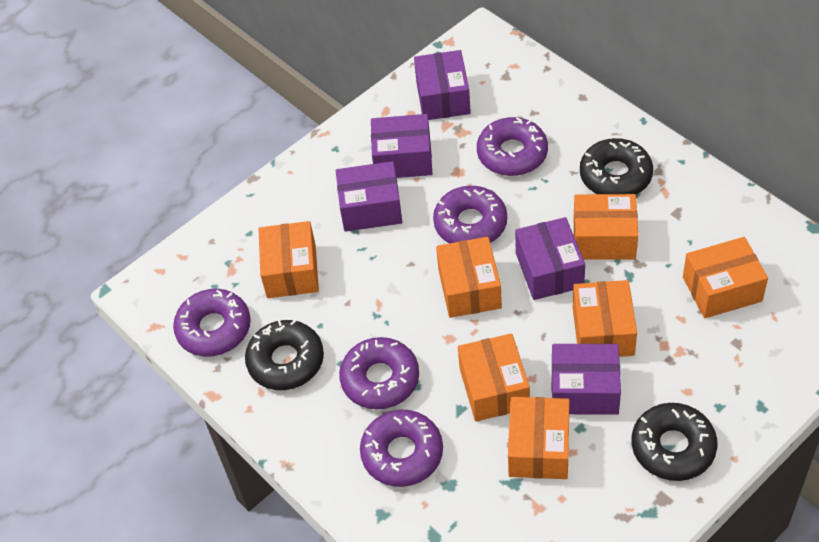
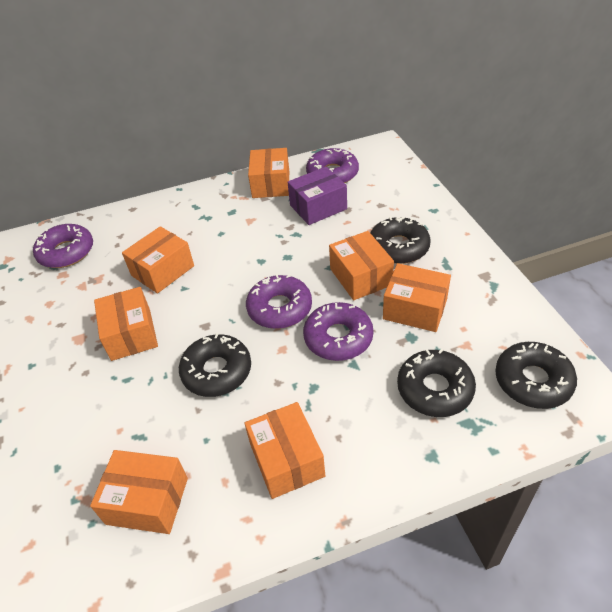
black donut: 3 -> 4
purple box: 5 -> 1
purple donut: 5 -> 4

